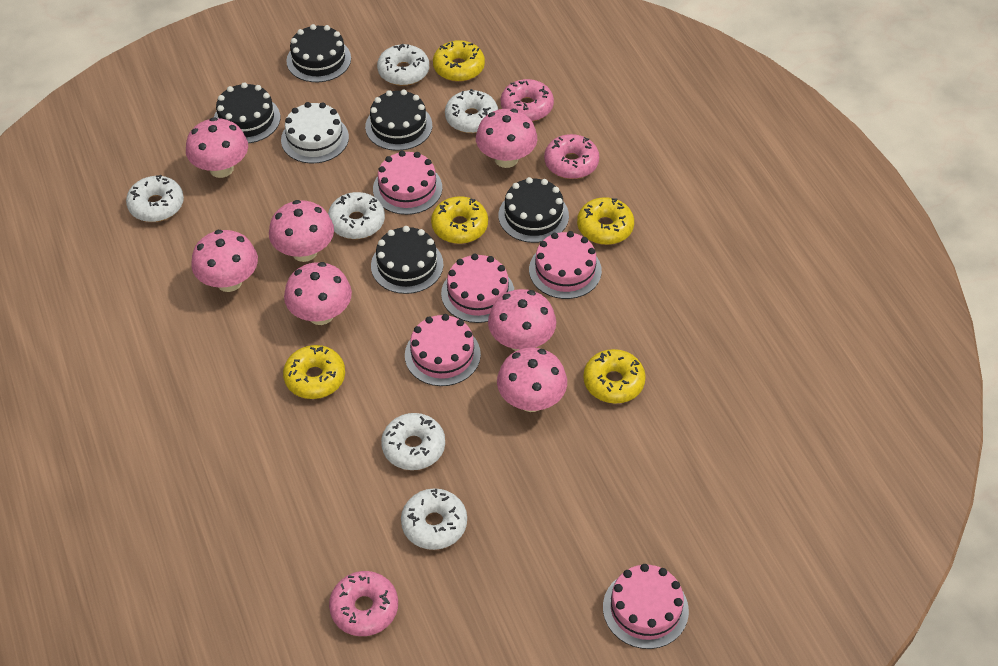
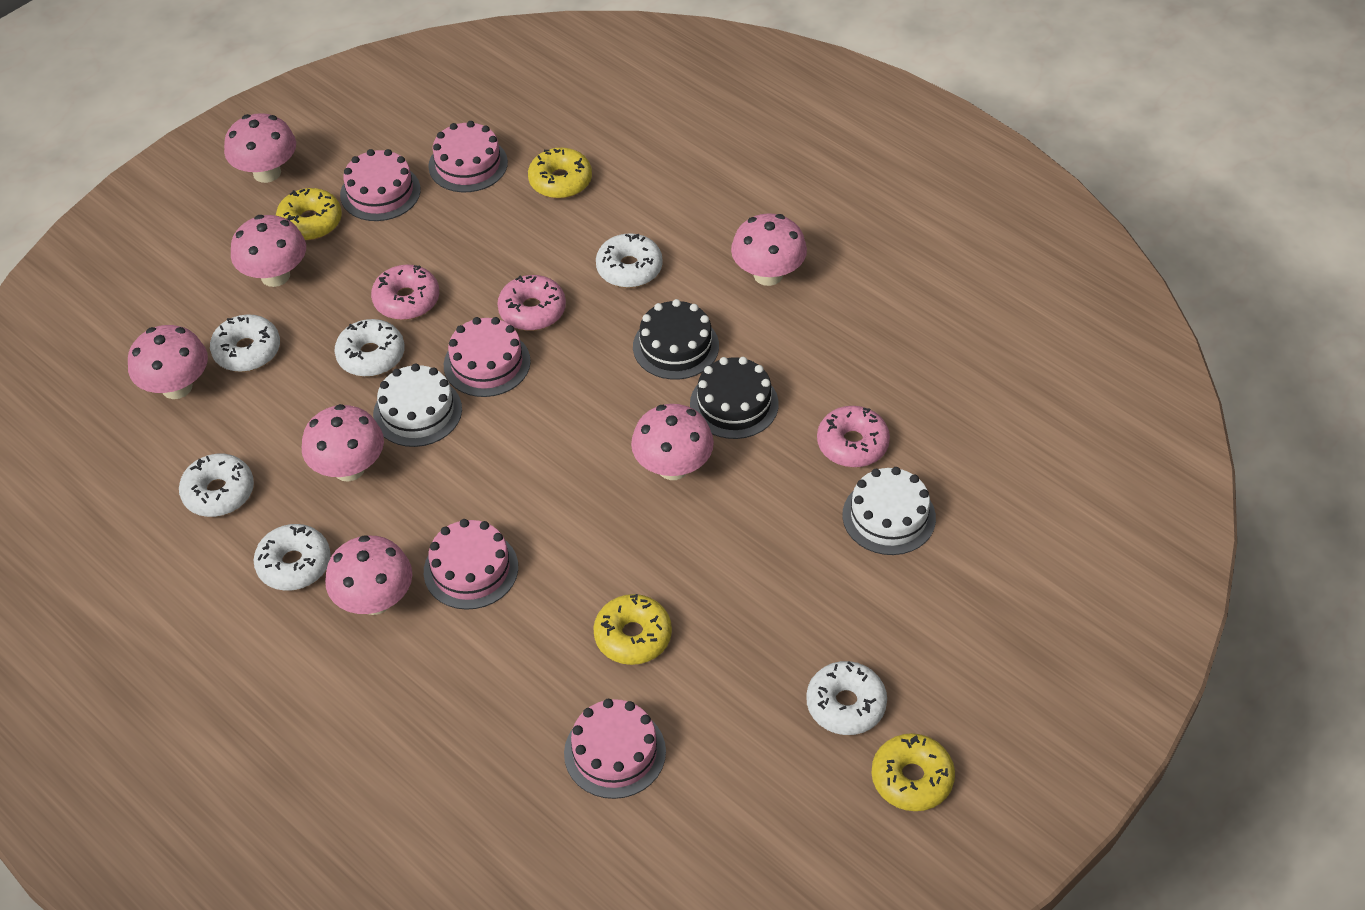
black cake: 5 -> 2
white cake: 1 -> 2
yellow donut: 5 -> 4

